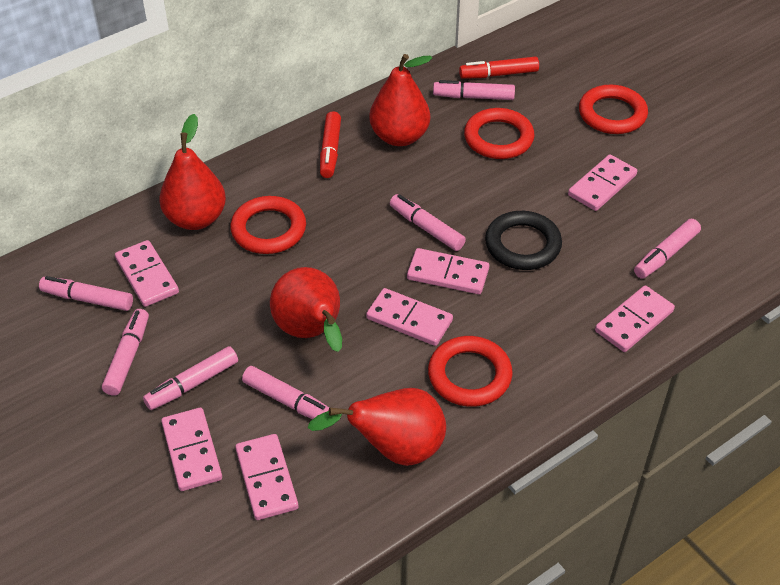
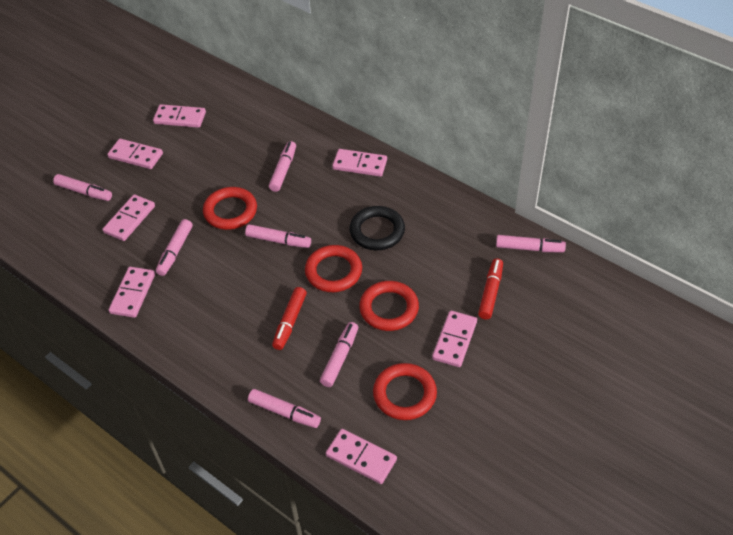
red pear: 4 -> 0

